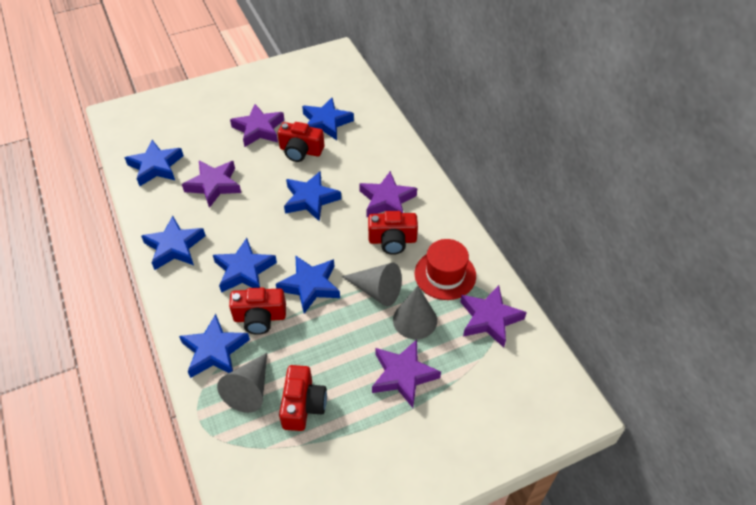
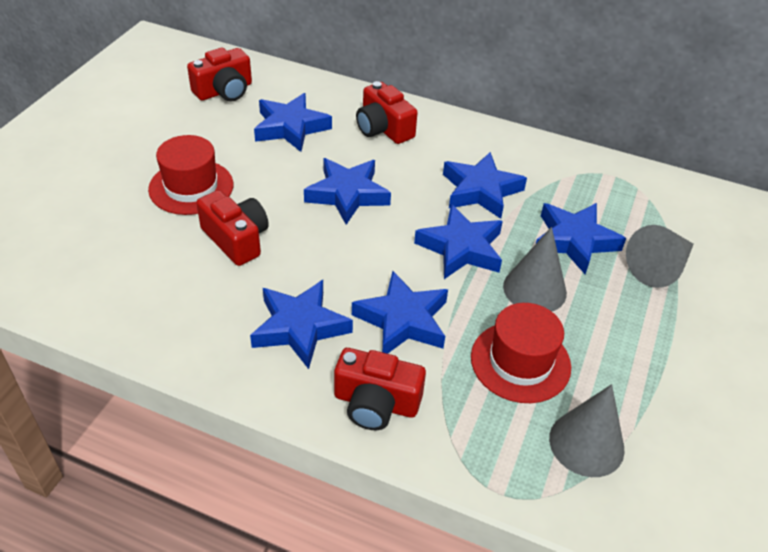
purple star: 5 -> 0
red hat: 1 -> 2

